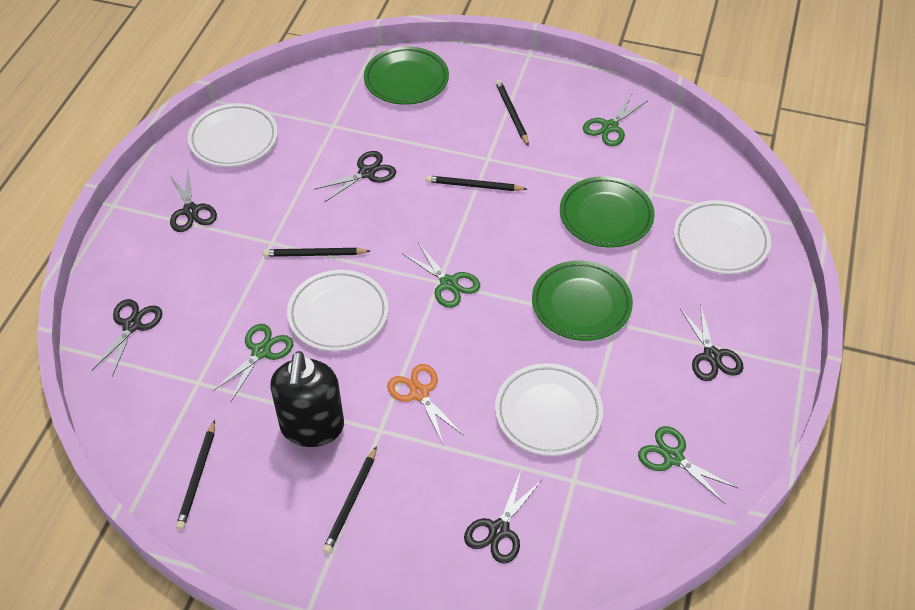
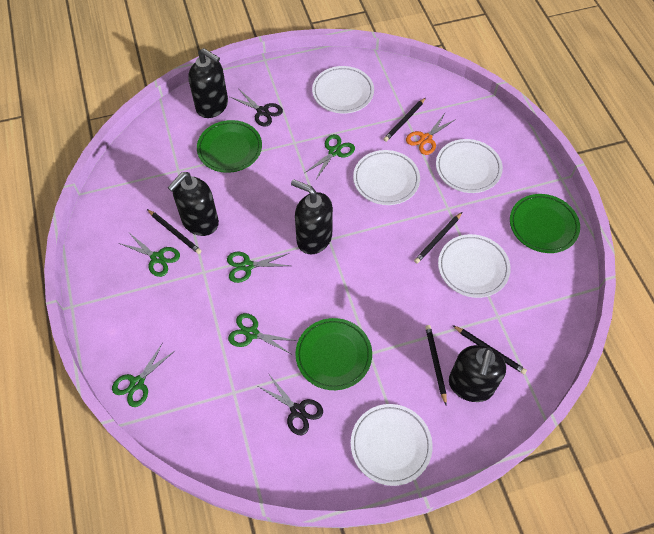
black scissors: 5 -> 2
black soap dispenser: 1 -> 4
green scissors: 4 -> 5
white plate: 4 -> 5

